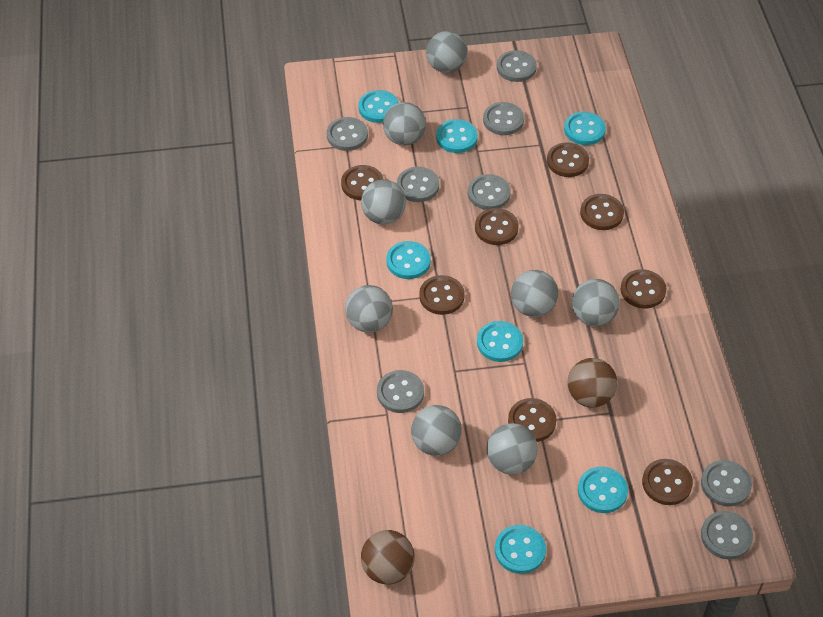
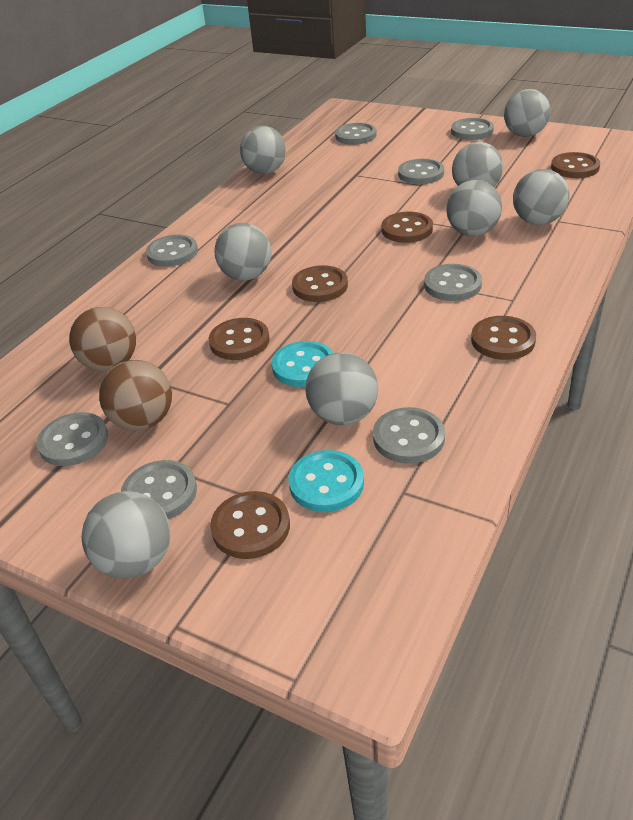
brown button: 8 -> 6
turquoise button: 7 -> 2

